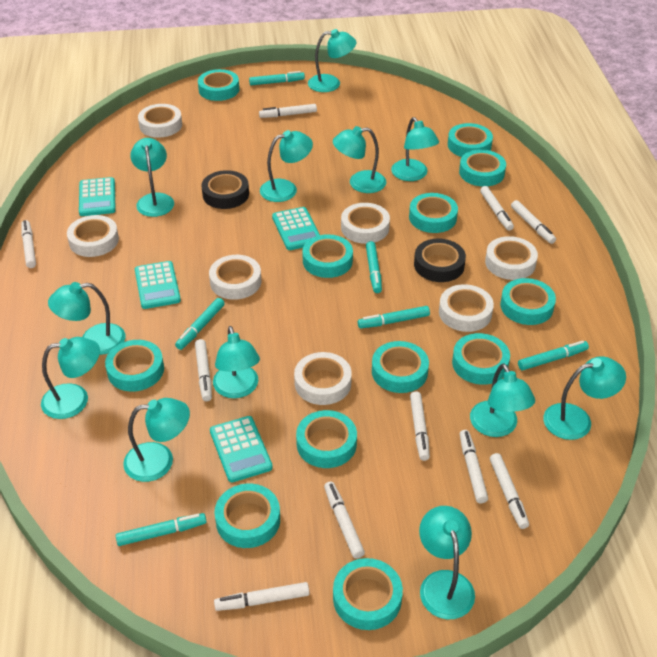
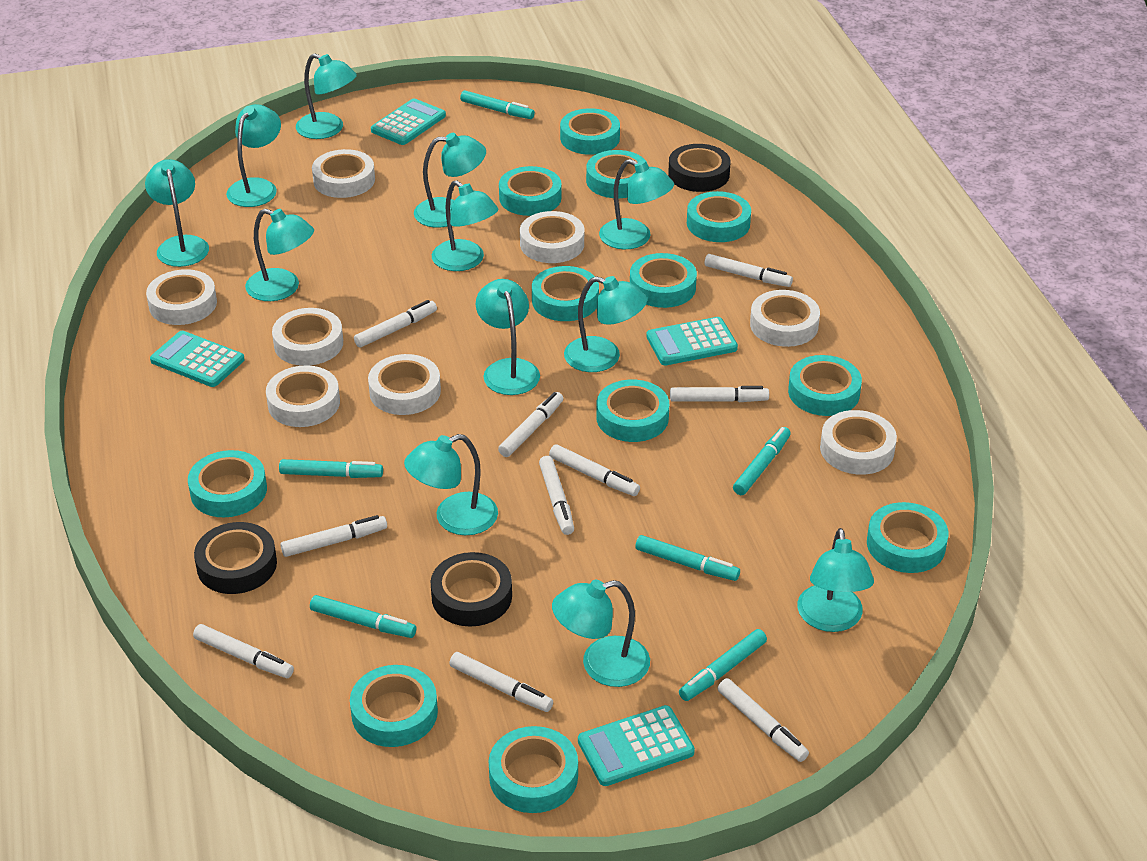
black tape: 2 -> 3
white tape: 7 -> 8

